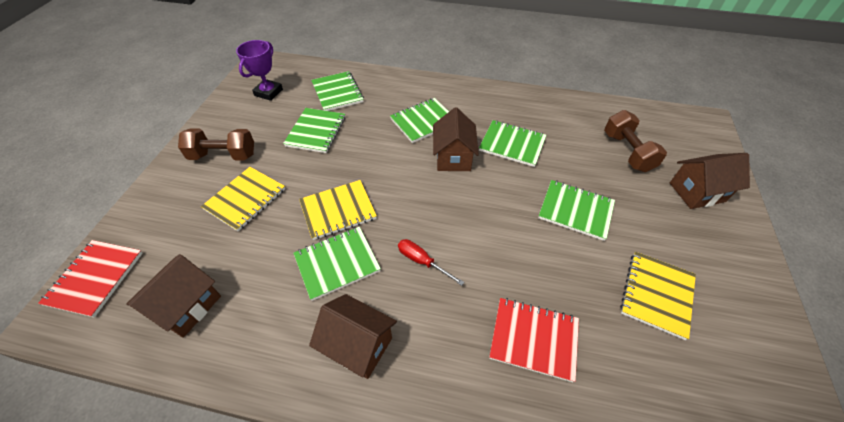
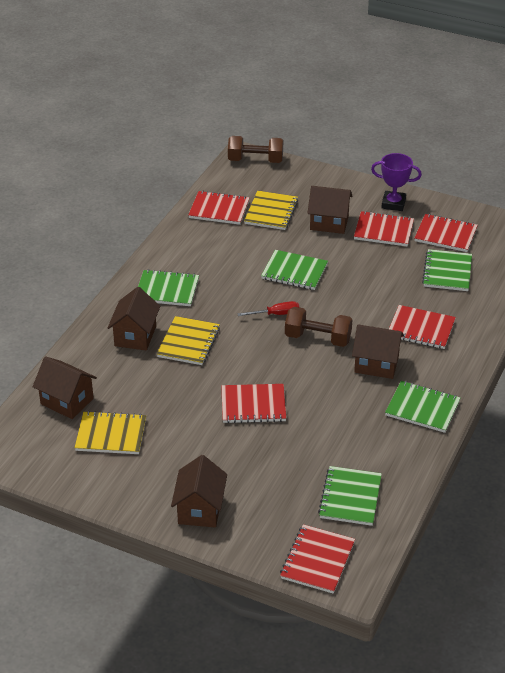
brown house: 4 -> 5
green notebook: 6 -> 5
red notebook: 2 -> 6

